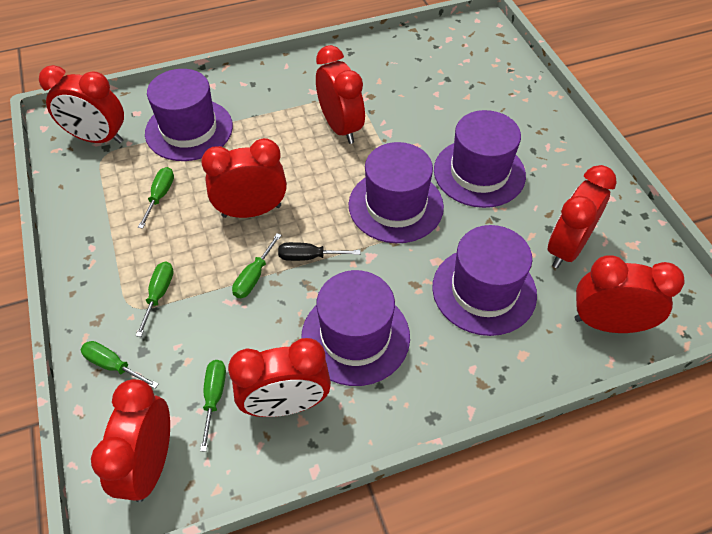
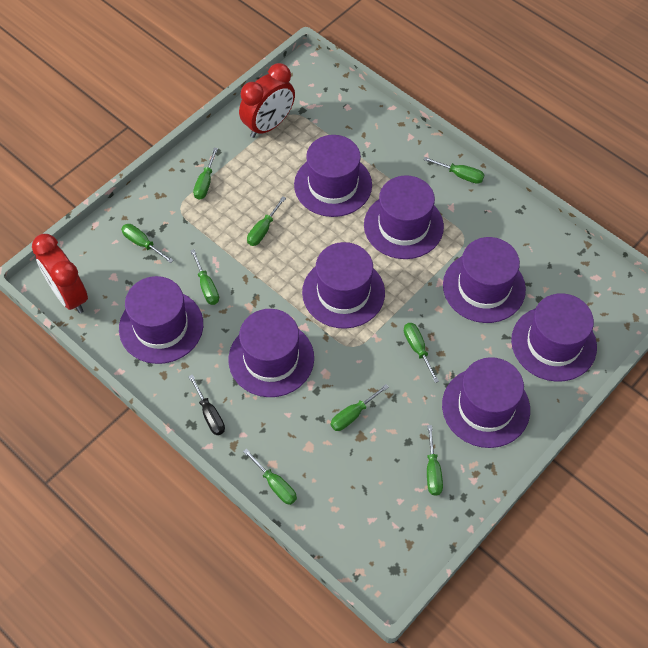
green screwdriver: 5 -> 9
purple hat: 5 -> 8
red clock: 7 -> 2

